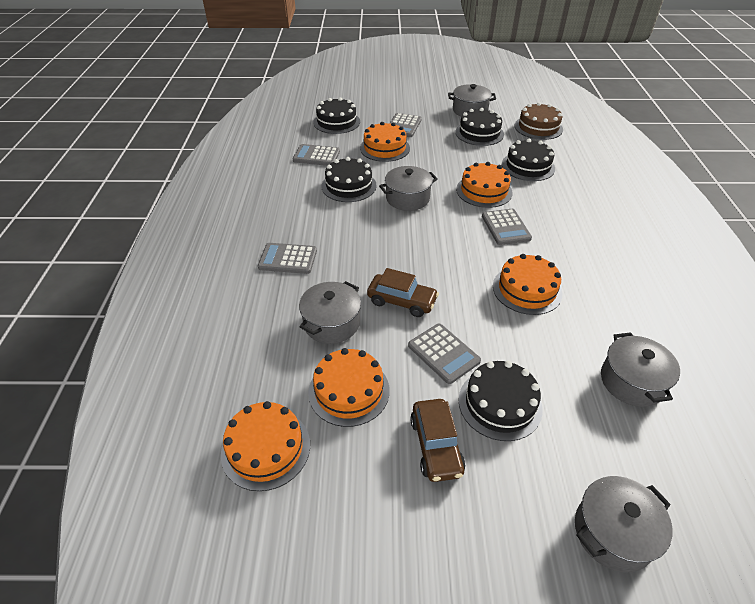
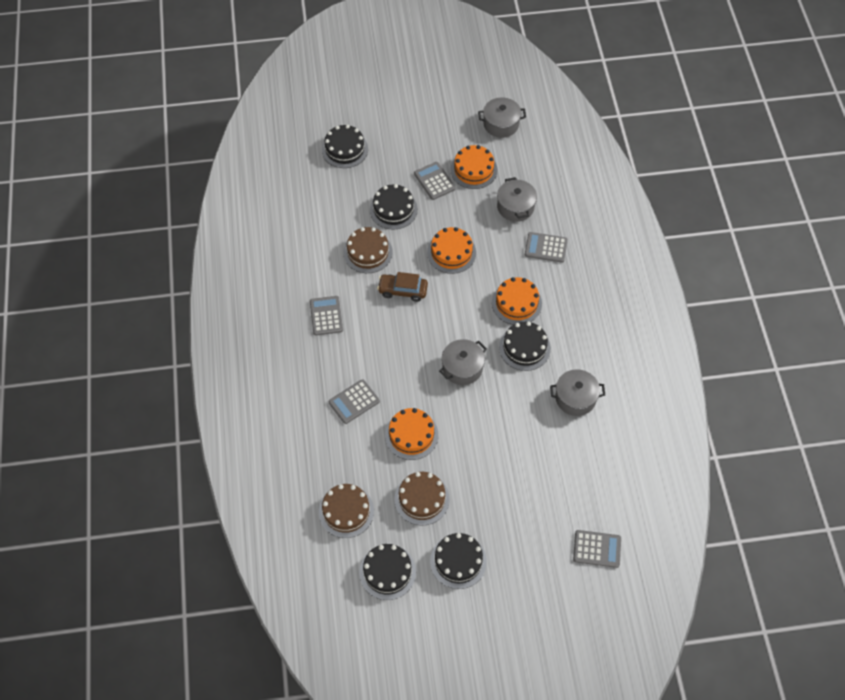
brown cake: 1 -> 3
brown car: 2 -> 1
grey pot: 5 -> 4
orange cake: 5 -> 4

